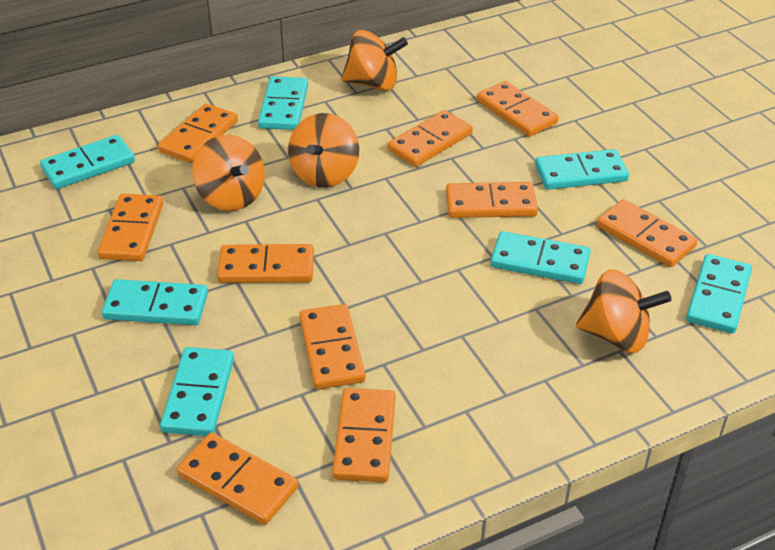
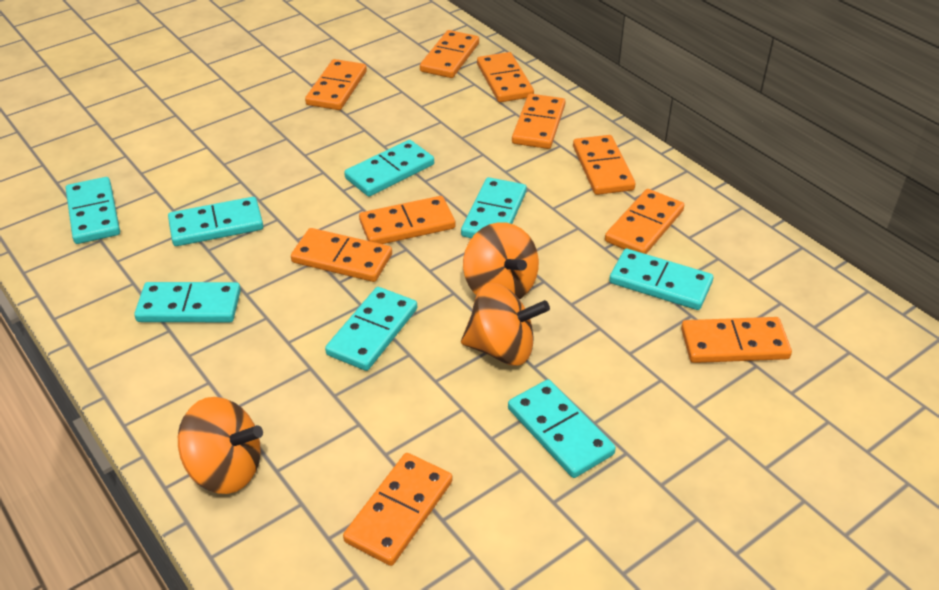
orange spinning top: 4 -> 3
turquoise domino: 7 -> 8

